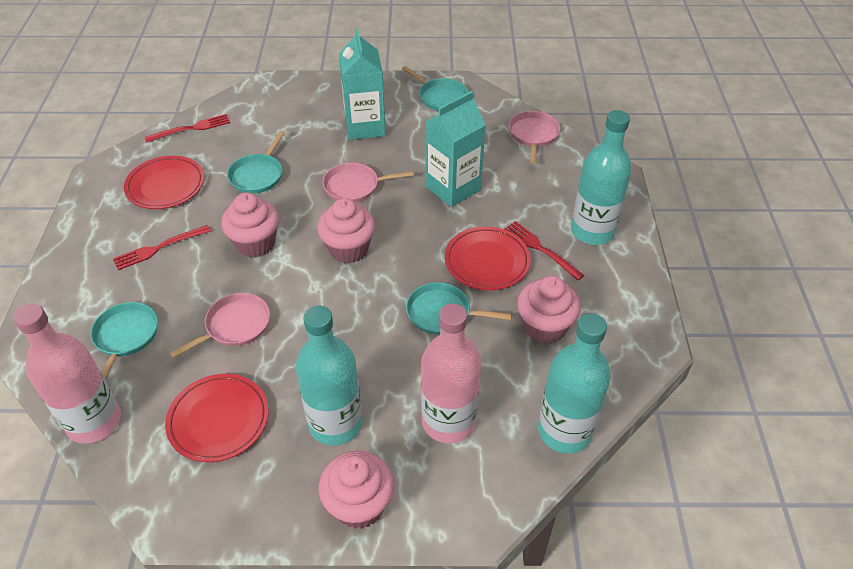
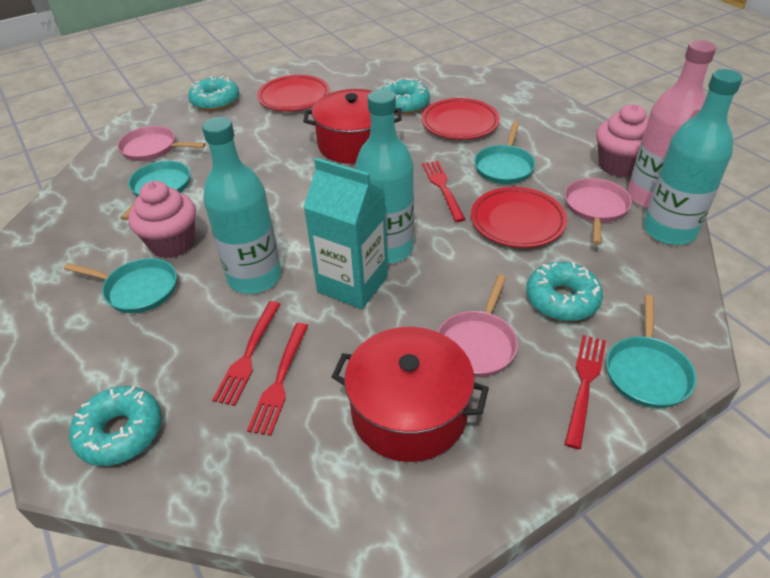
pink bottle: 2 -> 1
pink cupcake: 4 -> 2
red fork: 3 -> 4
red pot: 0 -> 2
turquoise carton: 2 -> 1
turquoise donut: 0 -> 4

